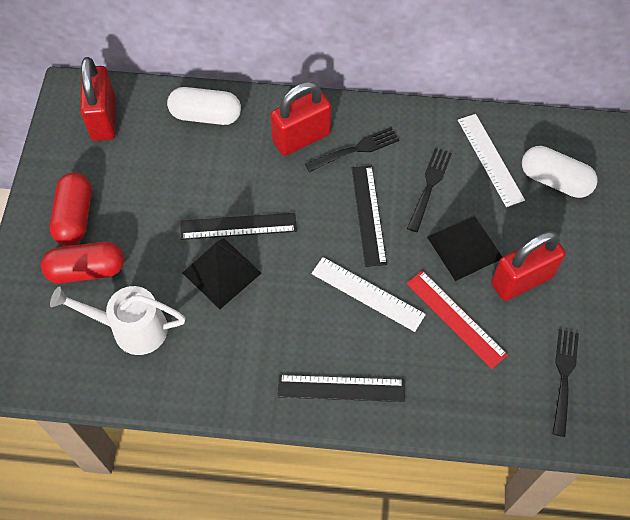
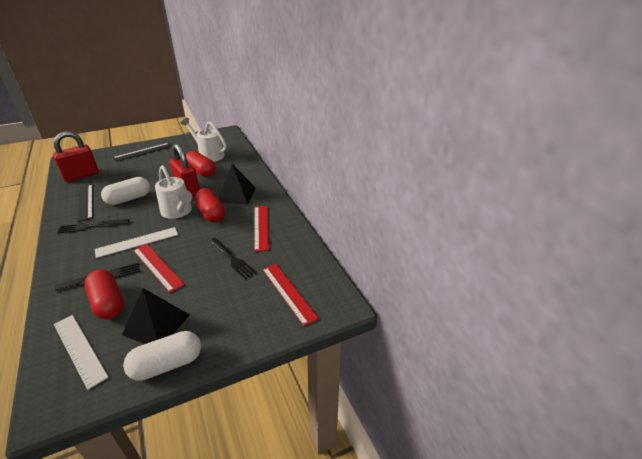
black ruler: 3 -> 2
red capsule: 2 -> 3
red padlock: 3 -> 2
red ruler: 1 -> 3
white watering can: 1 -> 2

